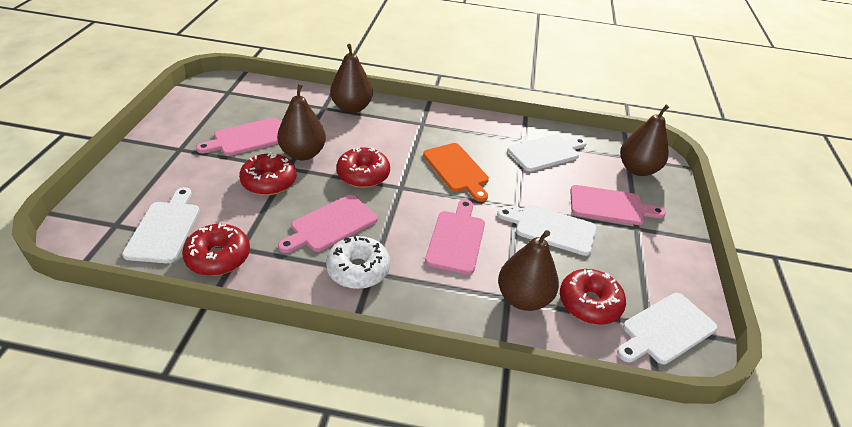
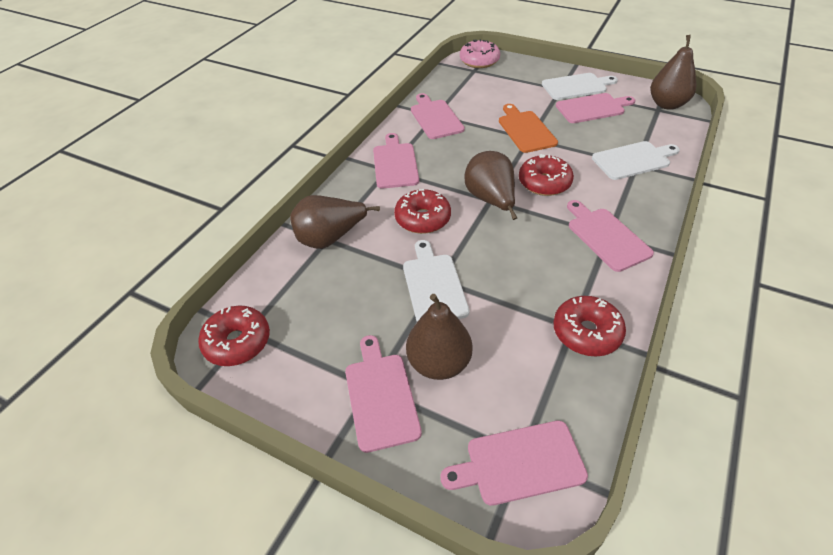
pink cutting board: 4 -> 6
pink donut: 0 -> 1
white cutting board: 4 -> 3
white donut: 1 -> 0

